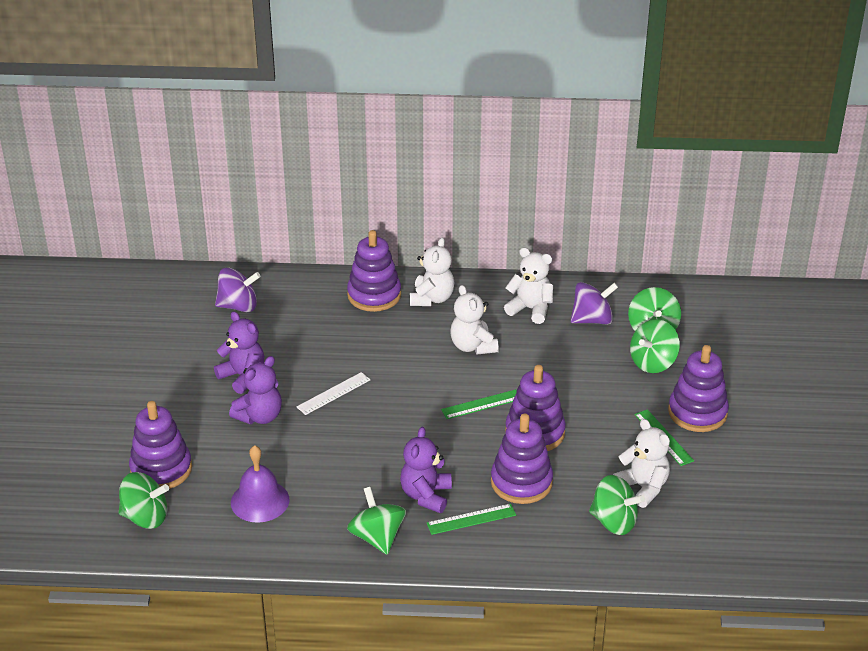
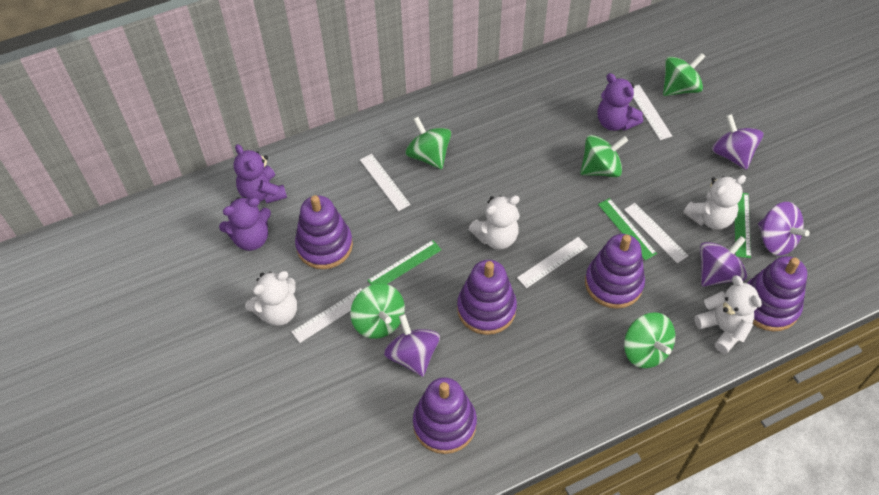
purple bell: 1 -> 0
purple spinning top: 2 -> 4
white ruler: 1 -> 5

